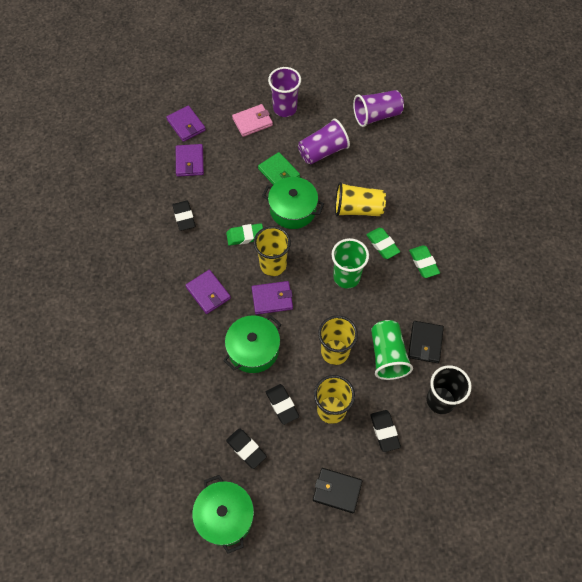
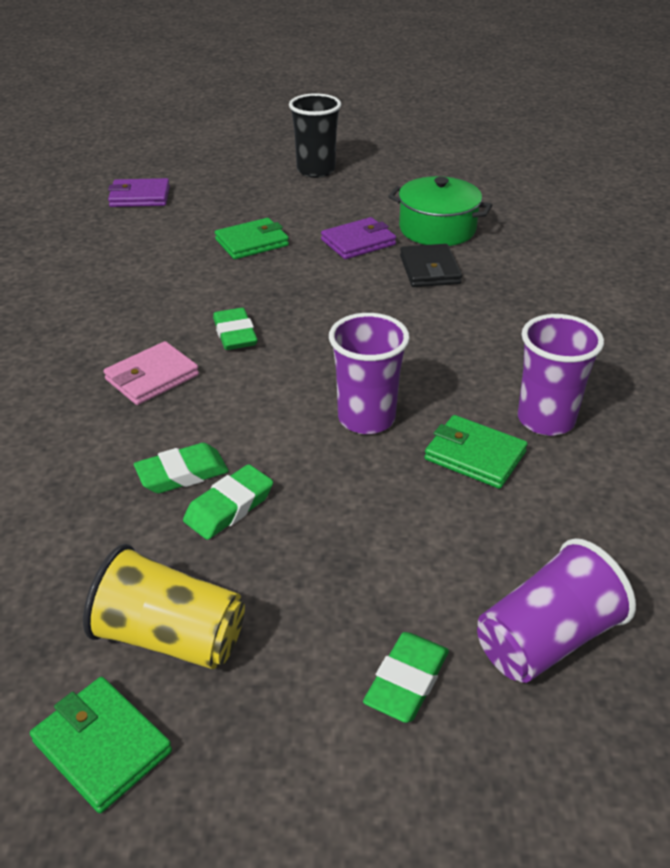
black eraser: 4 -> 0
black wallet: 2 -> 1
green cup: 2 -> 0
green eraser: 3 -> 4
green pot: 3 -> 1
green wallet: 1 -> 3
purple wallet: 4 -> 2
yellow cup: 4 -> 1

